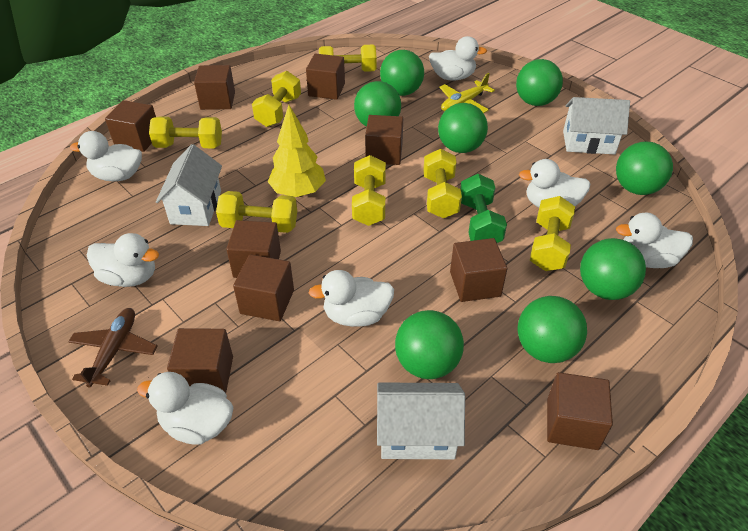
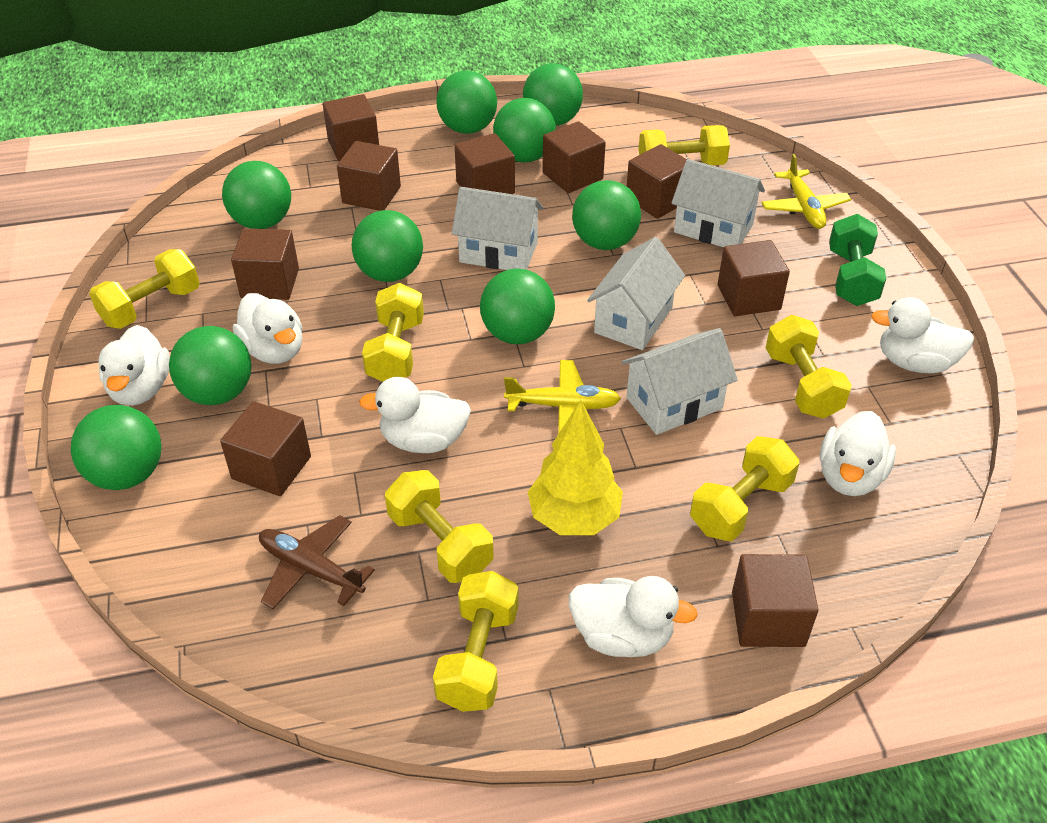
green ball: 8 -> 9
white duck: 7 -> 6
white house: 3 -> 4
yellow plane: 1 -> 2

